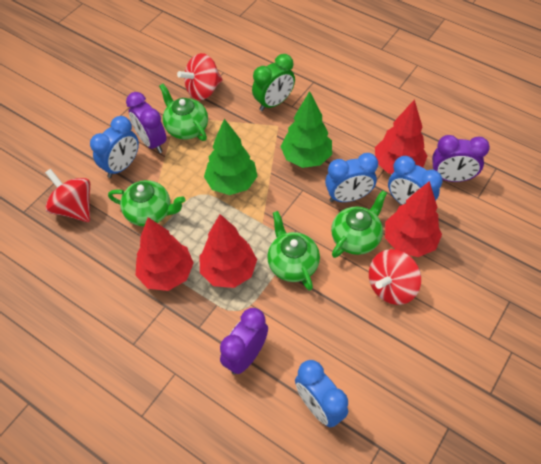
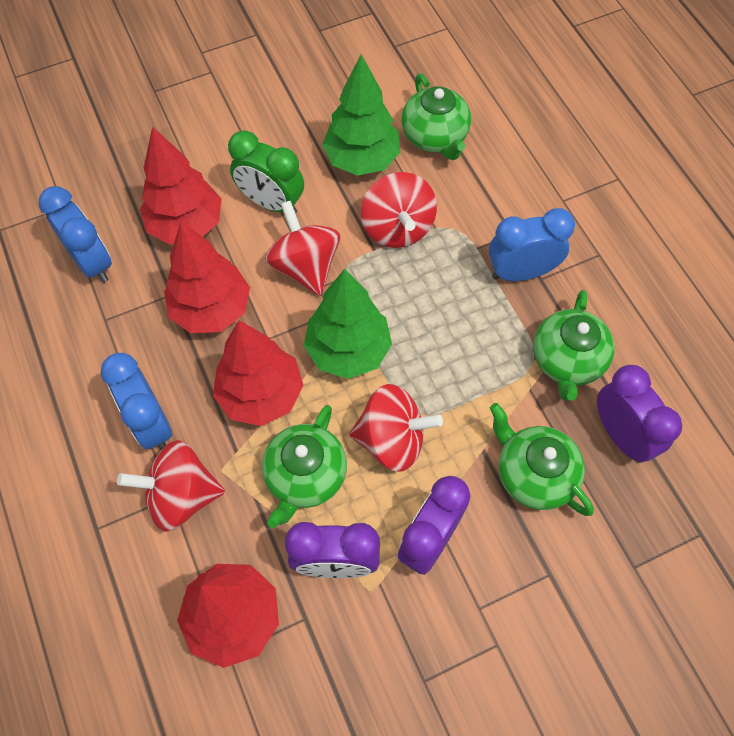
blue clock: 4 -> 3
red spinning top: 3 -> 4

